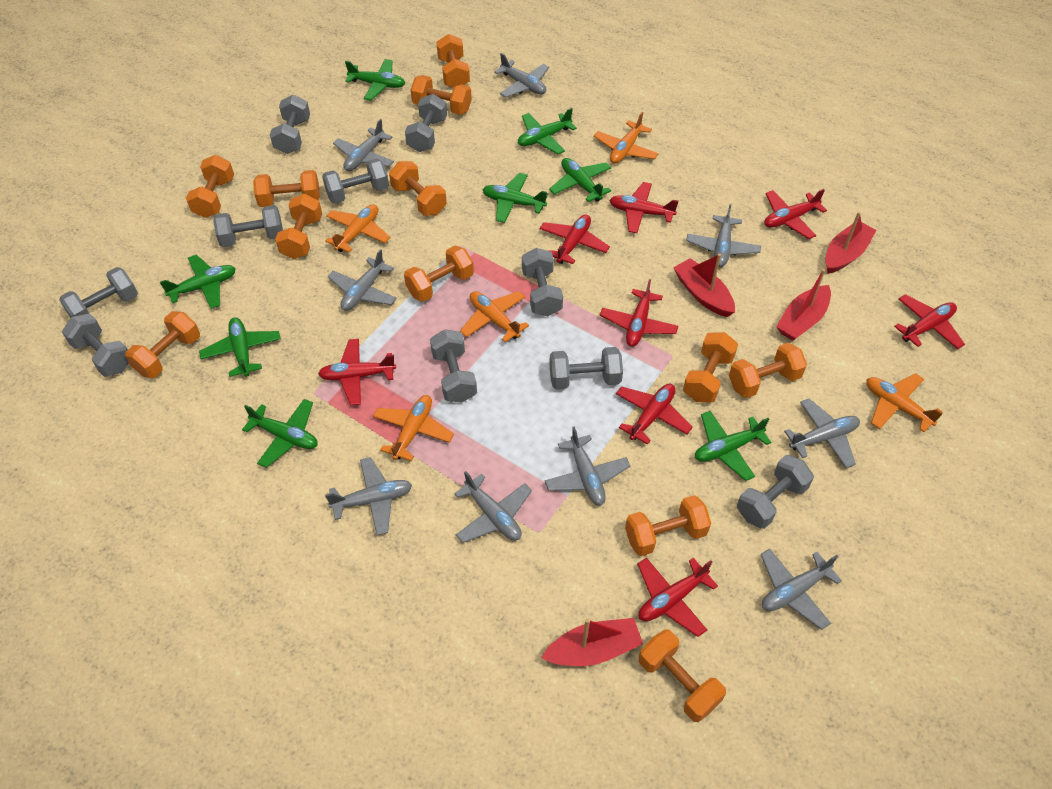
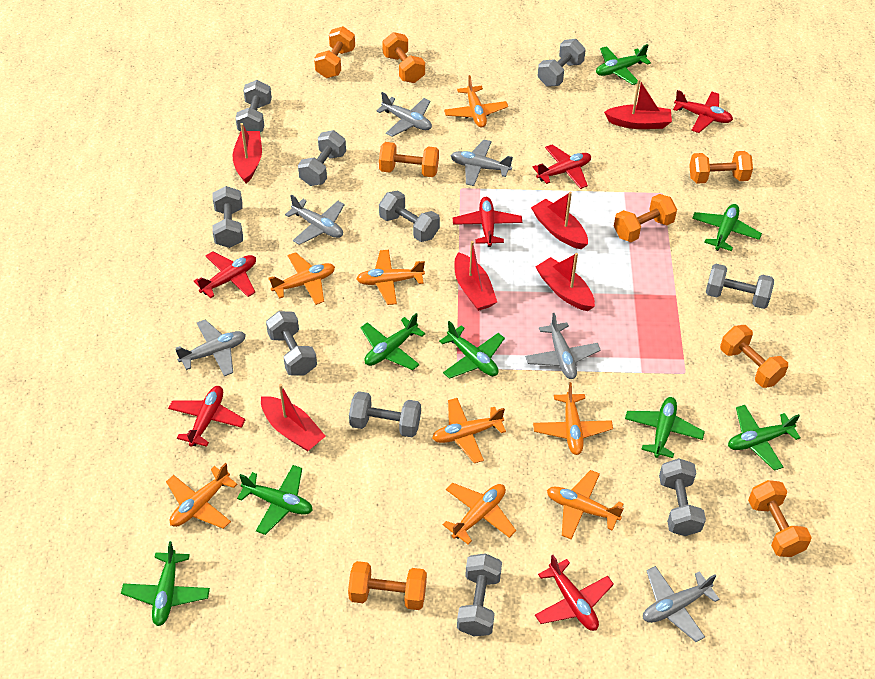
grey plane: 9 -> 6
orange dumbbell: 12 -> 8
orange plane: 5 -> 8
red boat: 4 -> 6
red plane: 8 -> 6

